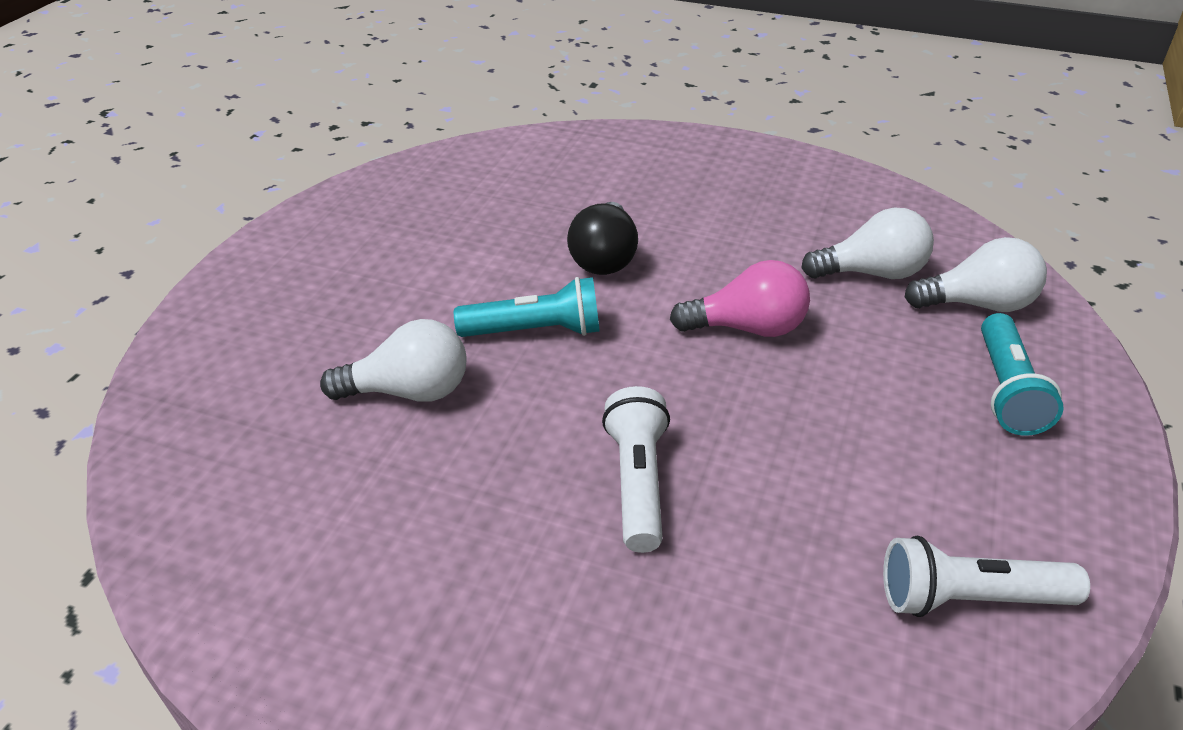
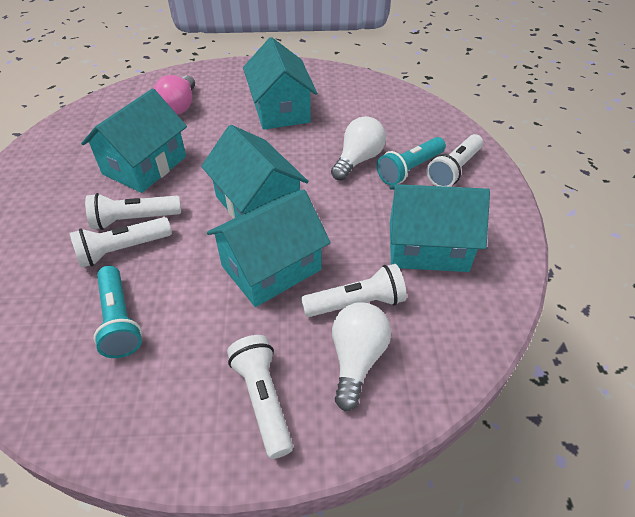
black light bulb: 1 -> 0
turquoise house: 0 -> 5
white flashlight: 2 -> 5
white light bulb: 3 -> 2

